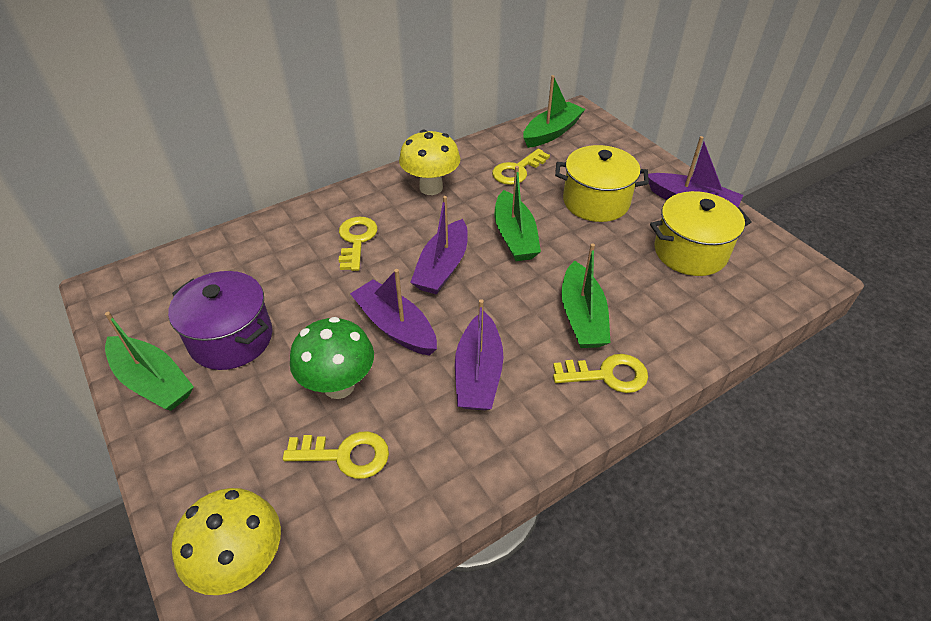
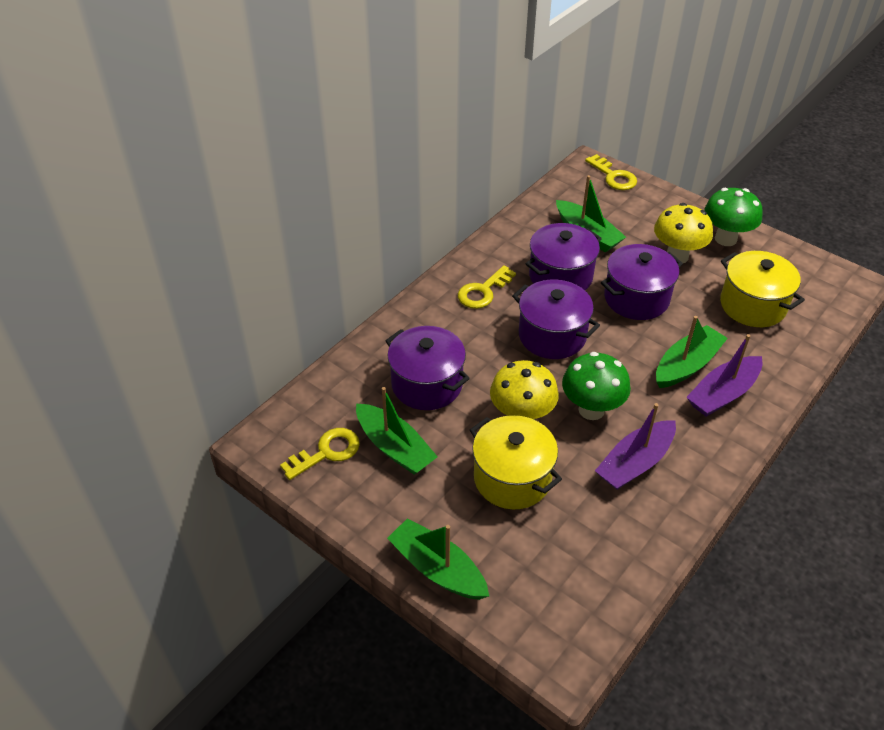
green mushroom: 1 -> 2
purple boat: 4 -> 2
purple pot: 1 -> 4
yellow key: 4 -> 3

